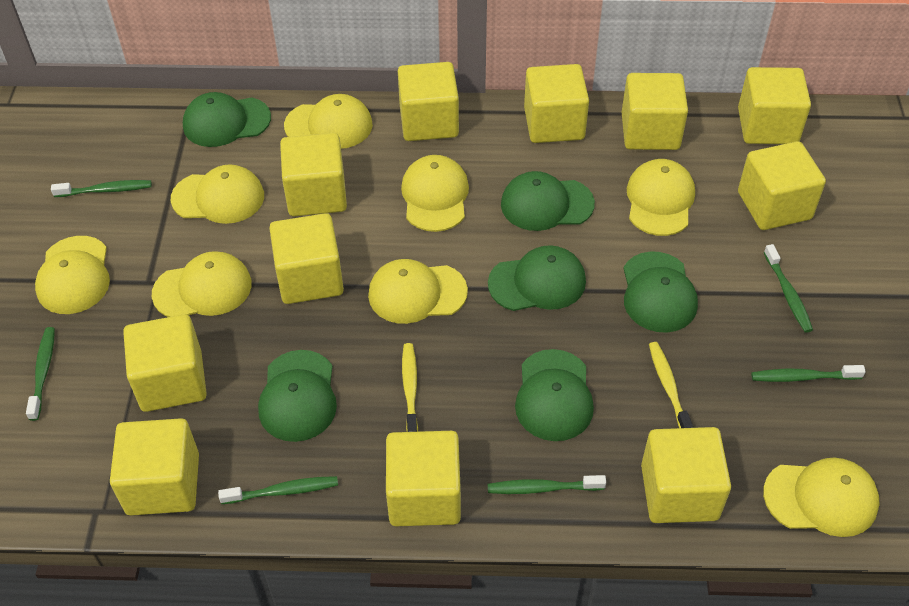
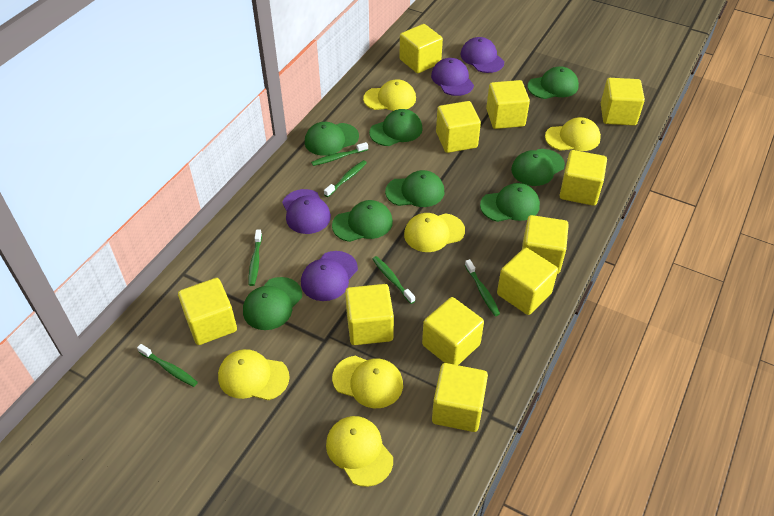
green cap: 6 -> 8
purple cap: 0 -> 4
yellow cap: 8 -> 6
yellow toothbrush: 2 -> 0

